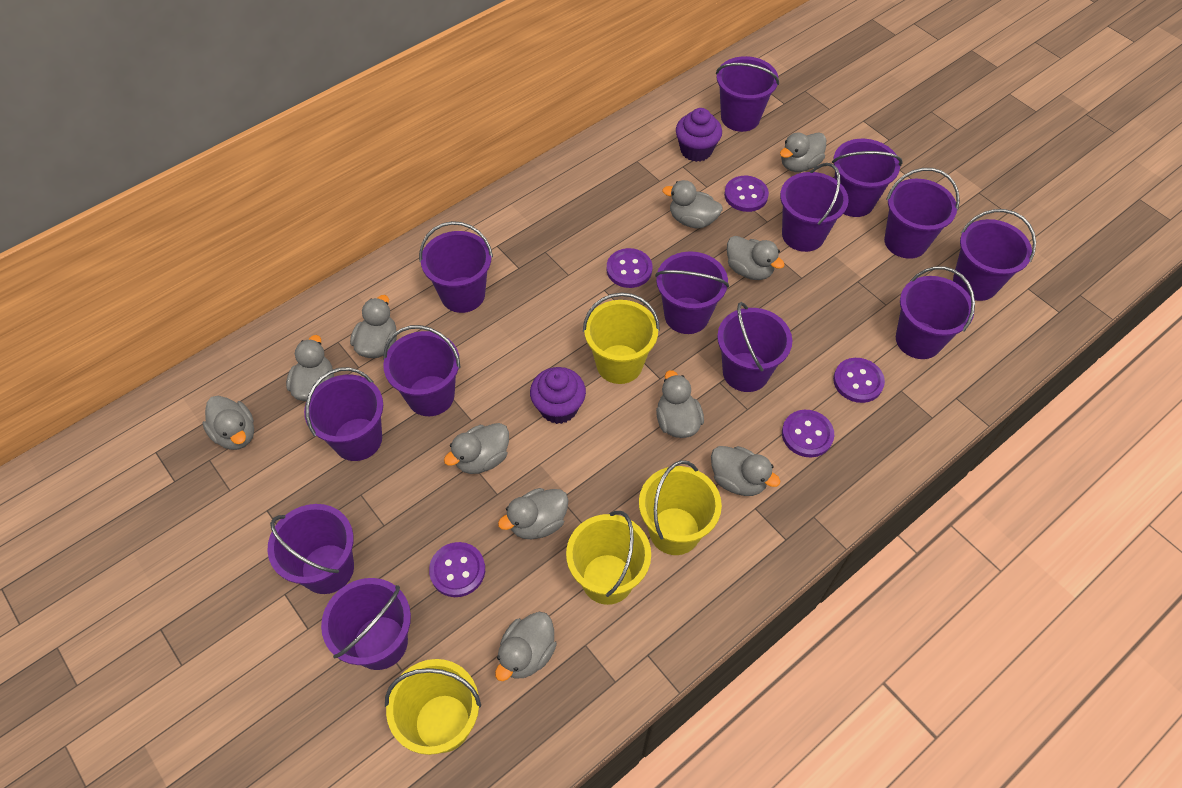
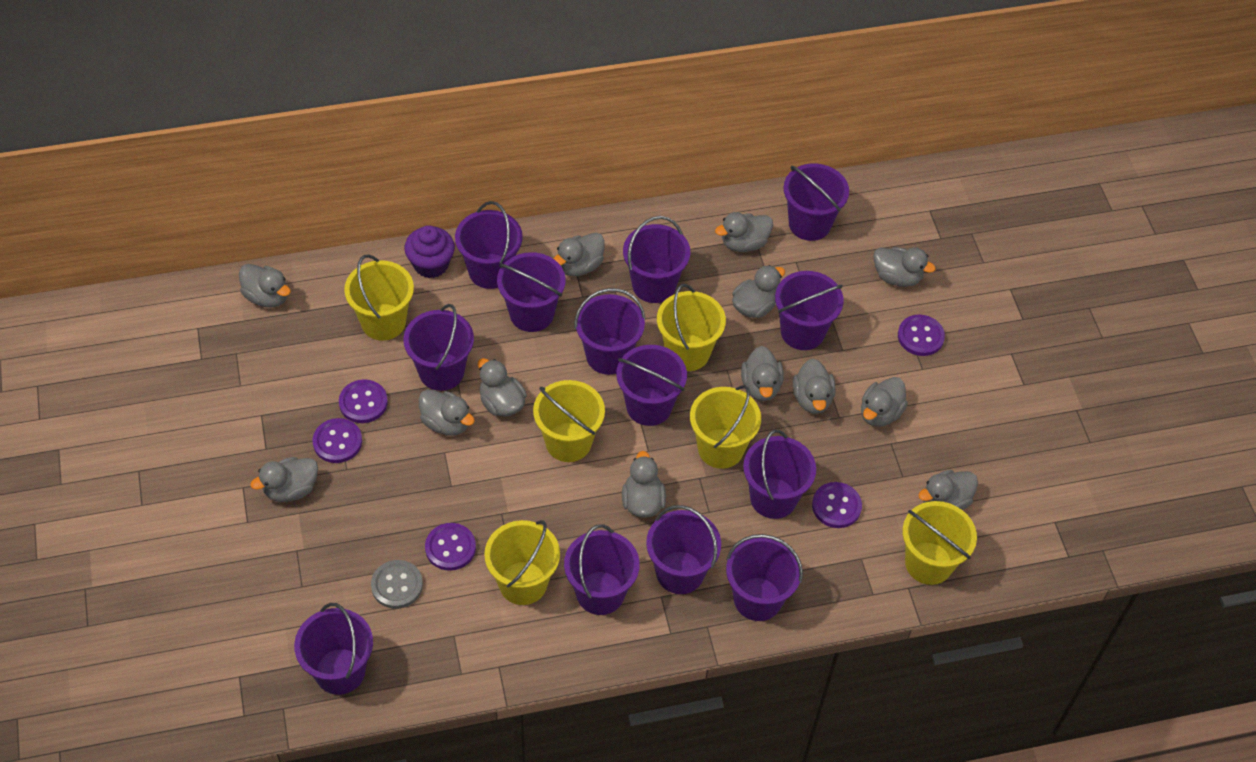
grey button: 0 -> 1
grey duck: 11 -> 13
purple cupcake: 2 -> 1
yellow bucket: 4 -> 6

